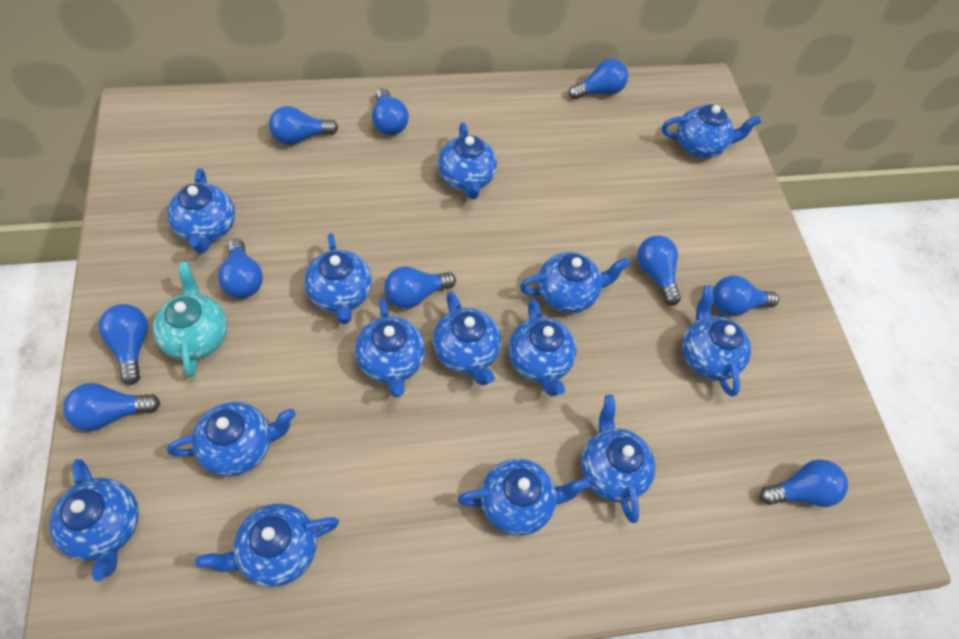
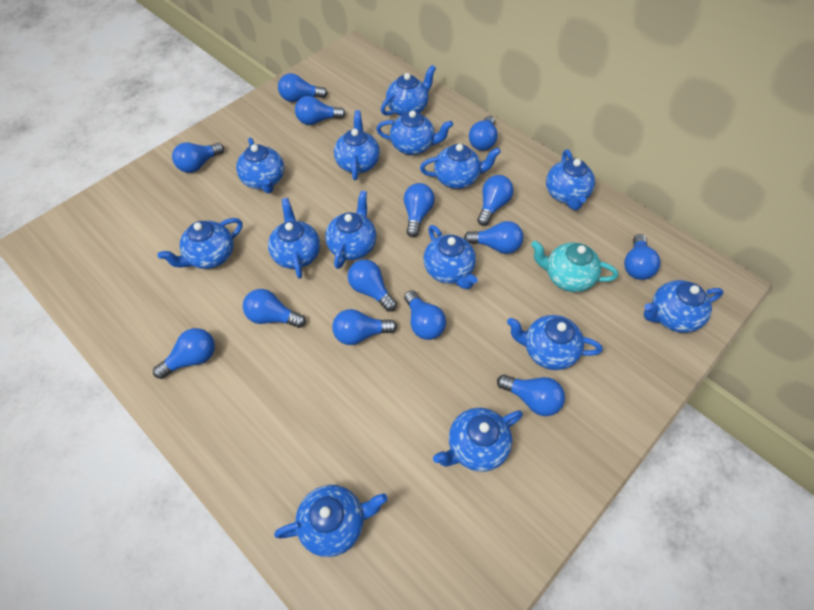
blue light bulb: 10 -> 14

